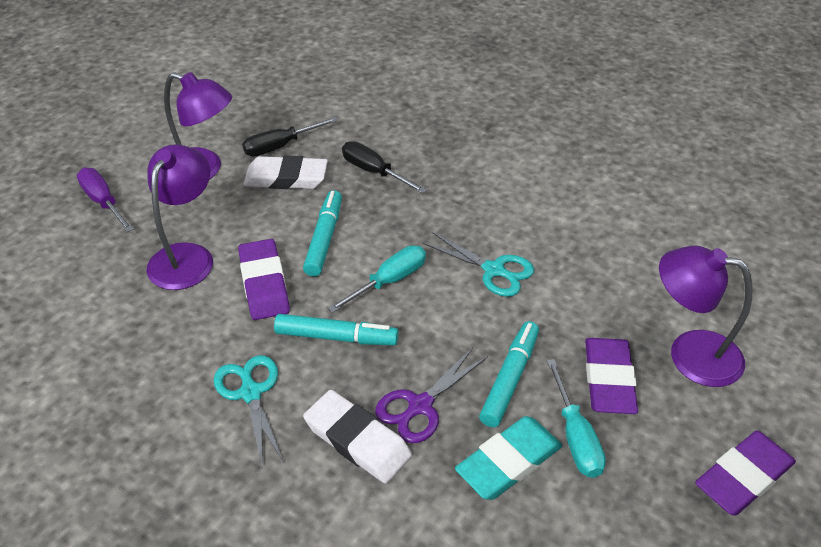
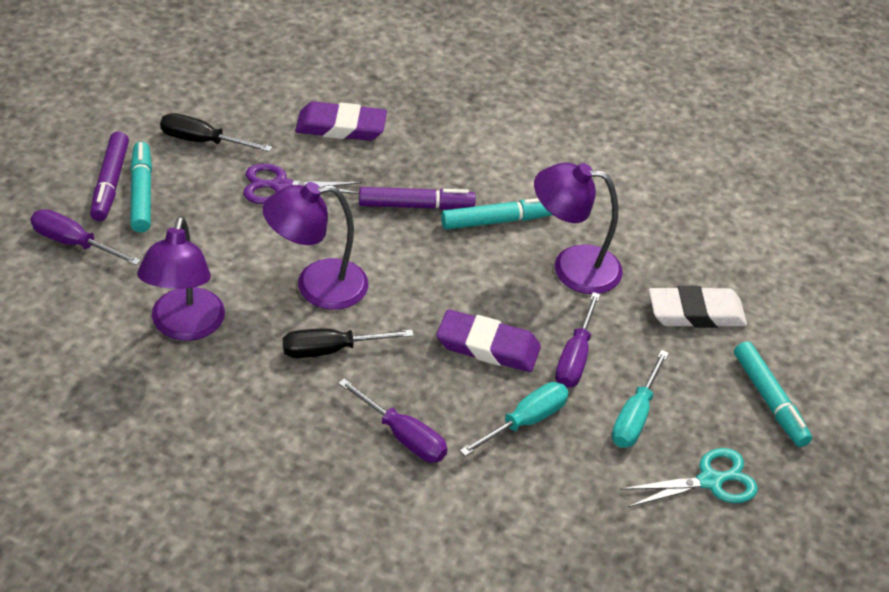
purple eraser: 3 -> 2
purple marker: 0 -> 2
purple screwdriver: 1 -> 3
turquoise eraser: 1 -> 0
turquoise scissors: 2 -> 1
white eraser: 2 -> 1

